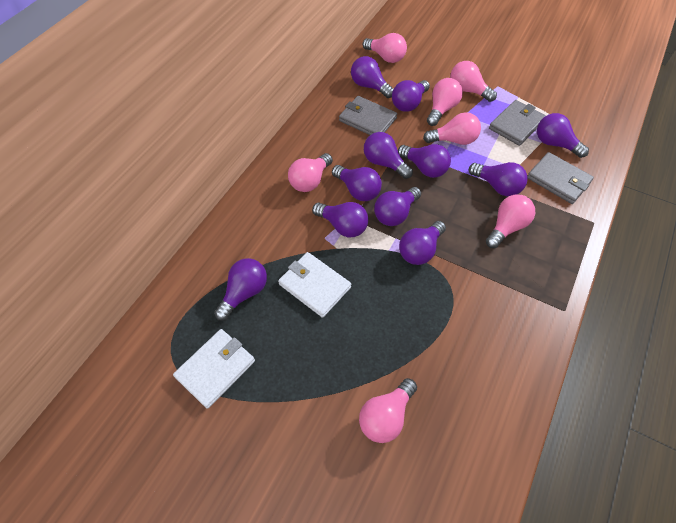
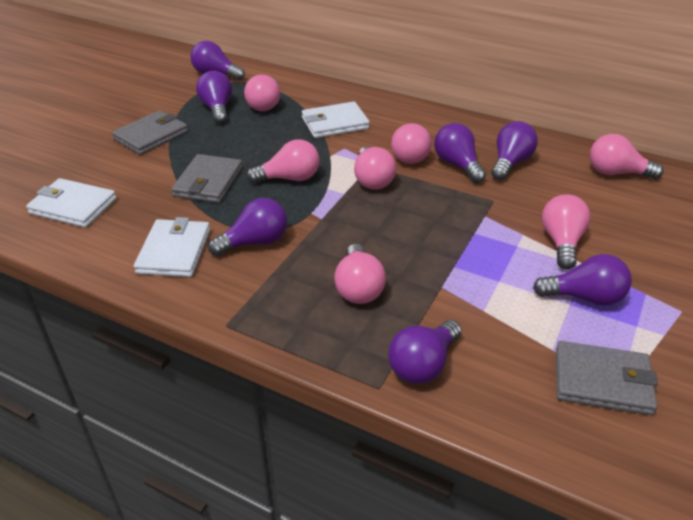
purple light bulb: 11 -> 7
white wallet: 2 -> 3

